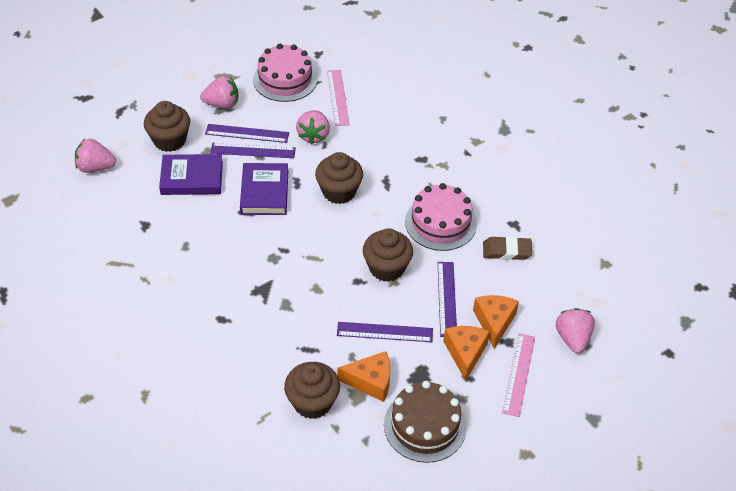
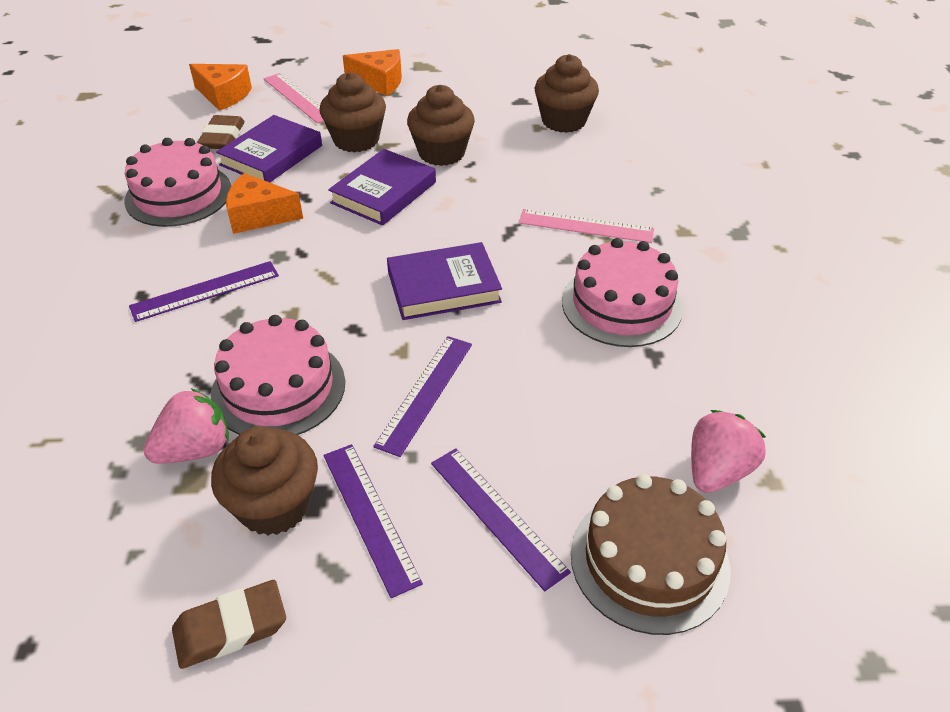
brown eraser: 1 -> 2
pink cake: 2 -> 3
pink strawberry: 4 -> 2
purple book: 2 -> 3

